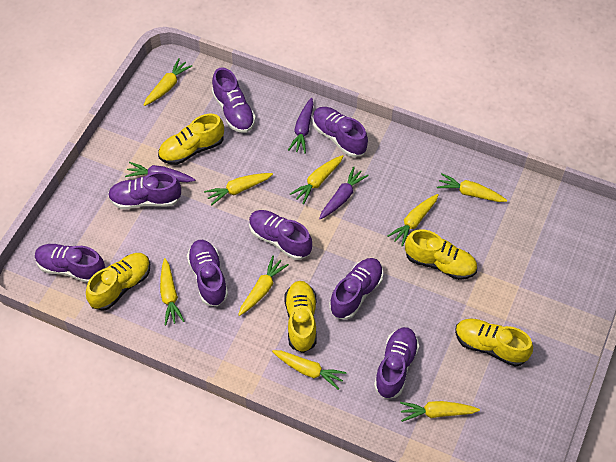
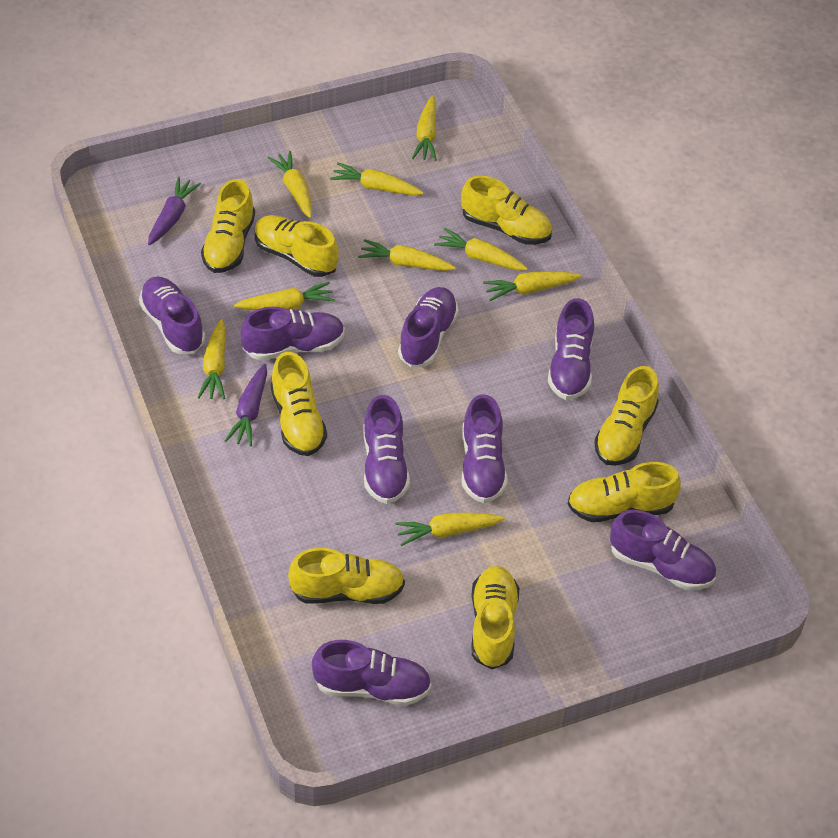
purple carrot: 3 -> 2
yellow shoe: 5 -> 8

